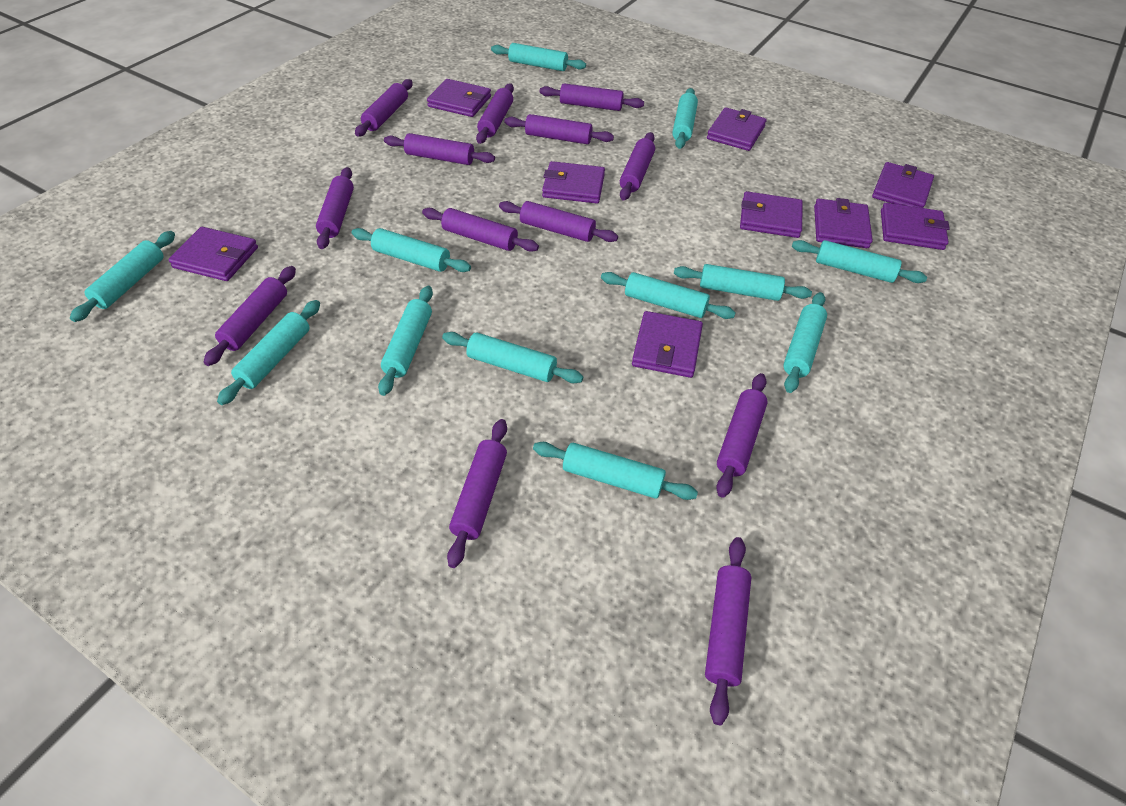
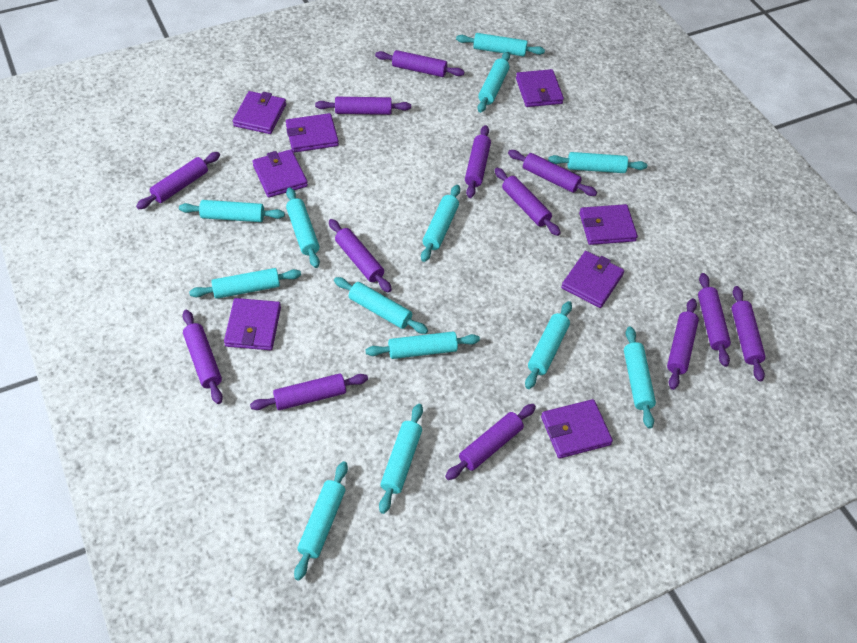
purple wallet: 9 -> 8
turquoise rolling pin: 12 -> 13

